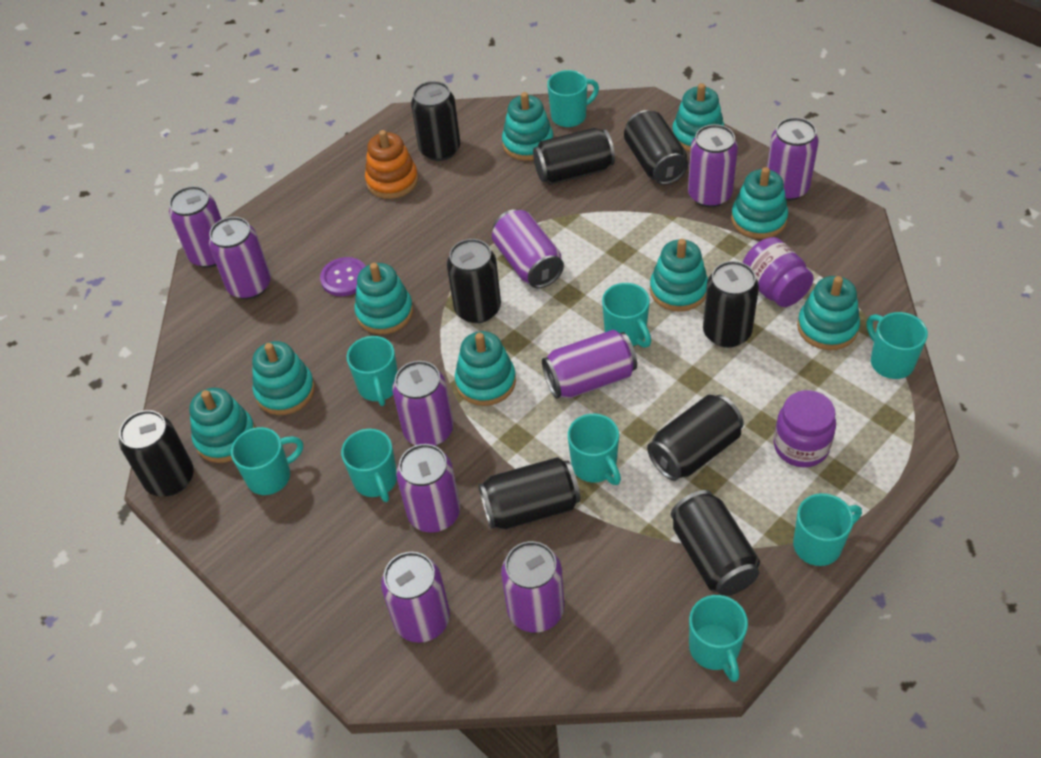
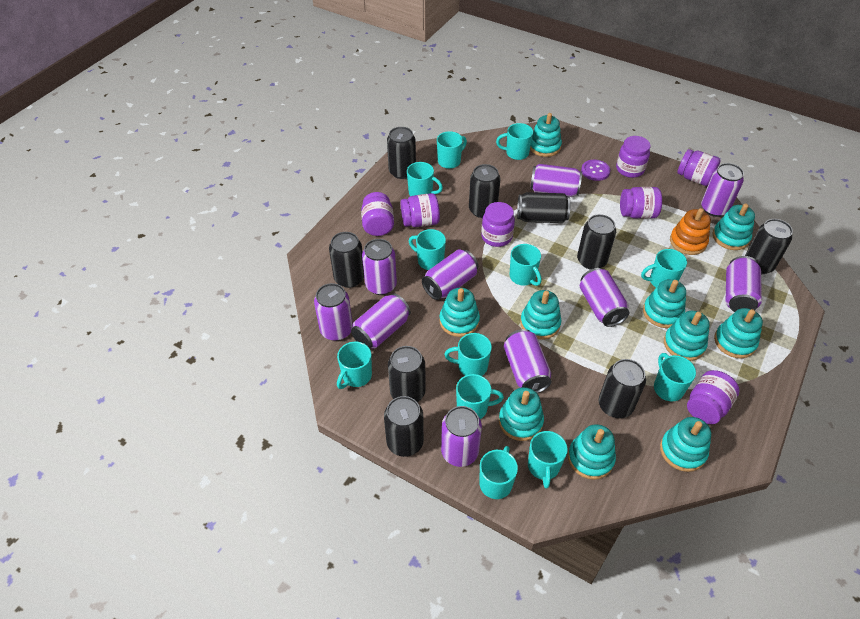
purple jar: 2 -> 7
turquoise mug: 9 -> 12
turquoise stacking toy: 9 -> 10

